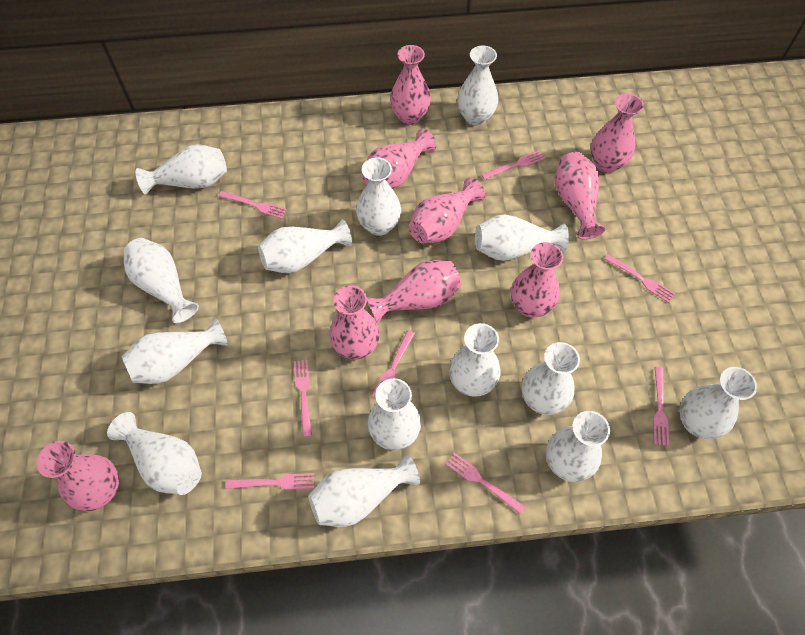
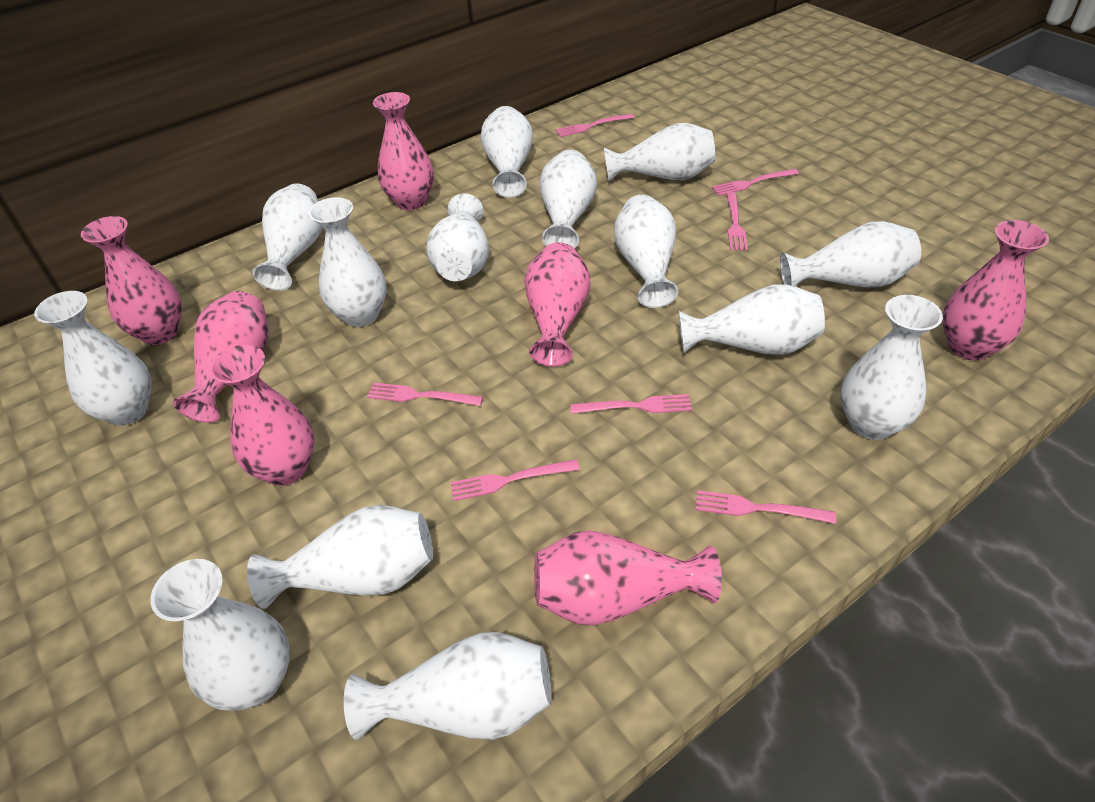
pink fork: 8 -> 7
pink vase: 9 -> 7

